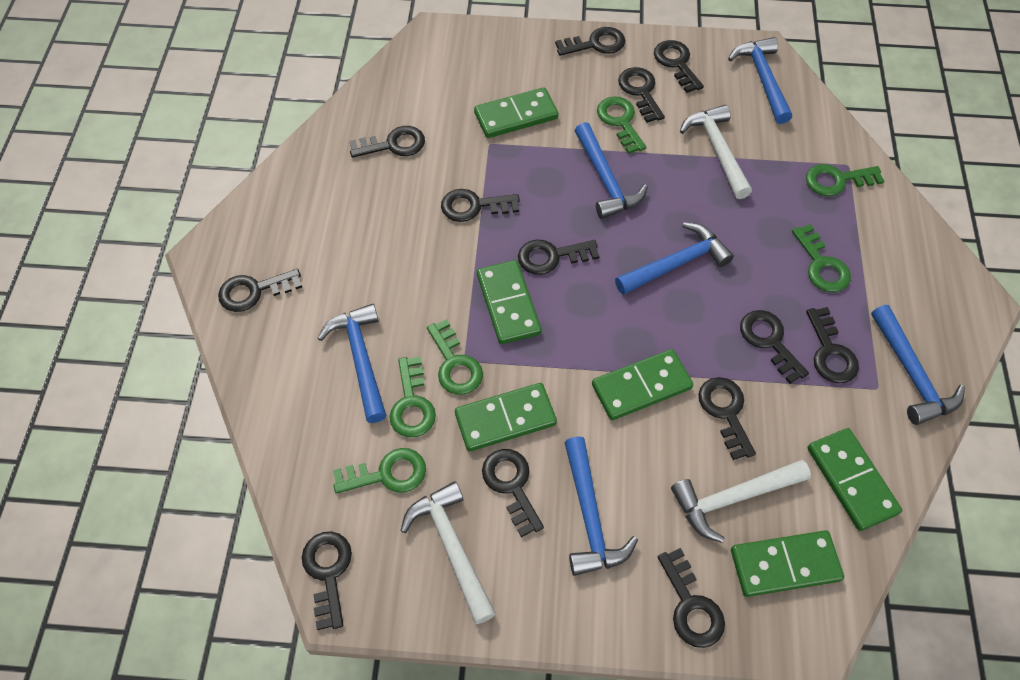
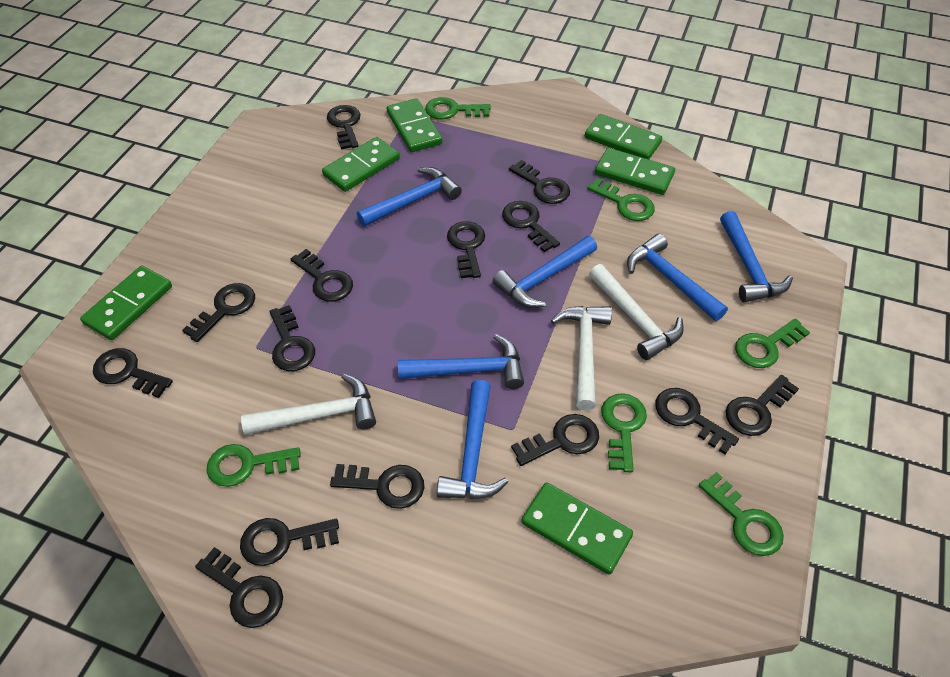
black key: 13 -> 14

